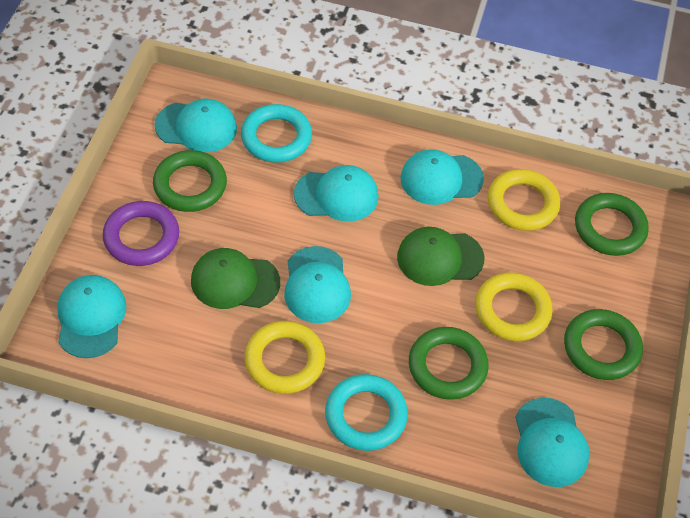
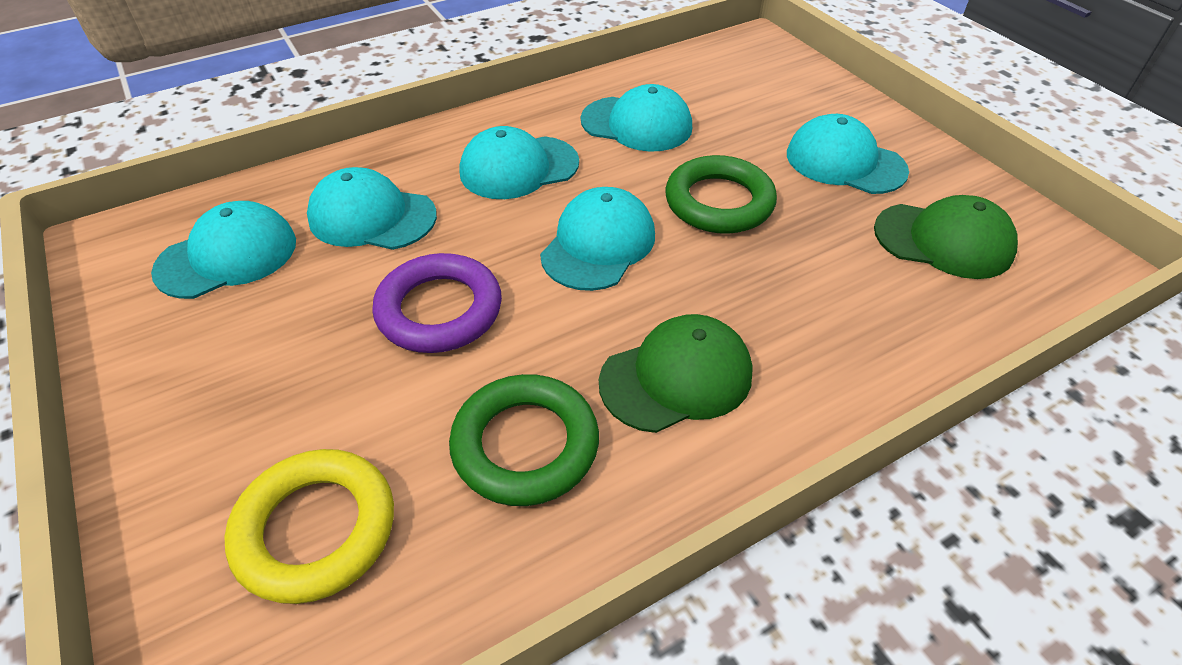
green ring: 4 -> 2
turquoise ring: 2 -> 0
yellow ring: 3 -> 1

